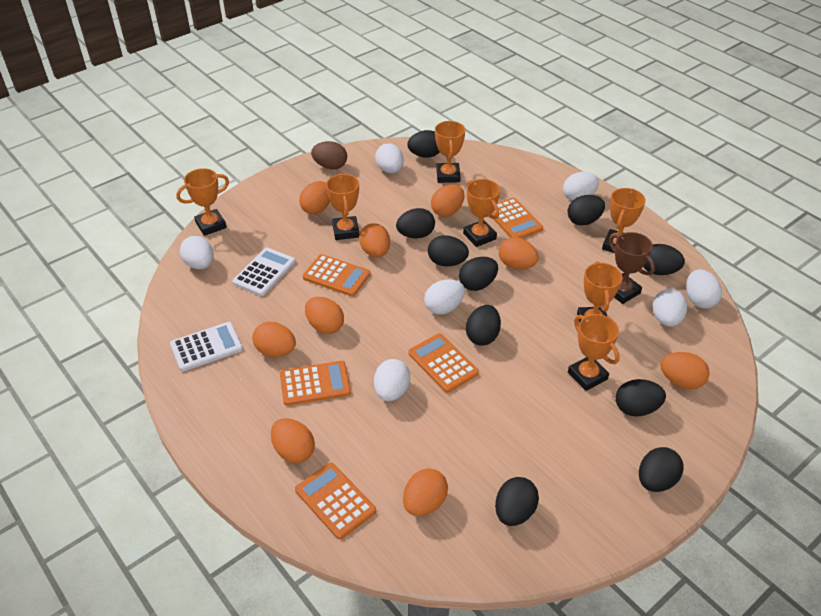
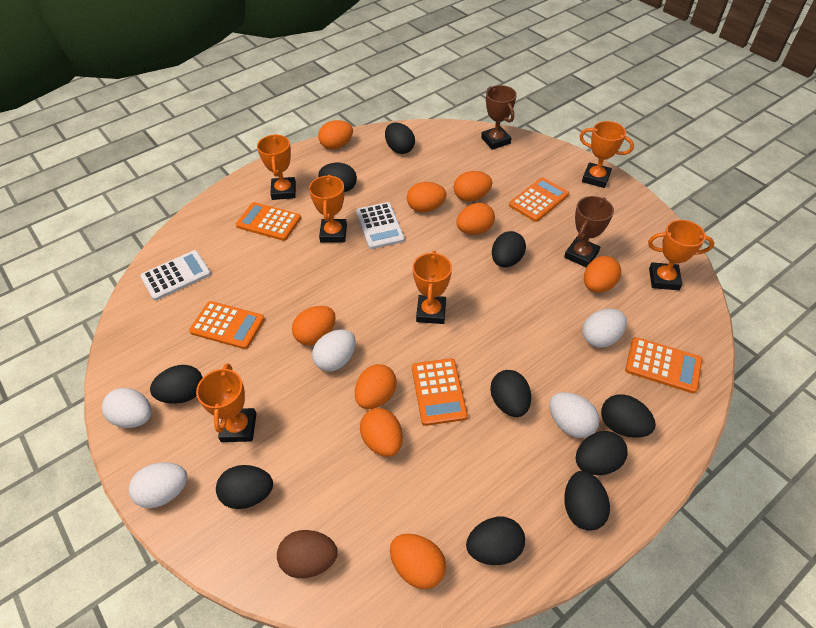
brown trophy: 1 -> 2
orange trophy: 7 -> 6
white egg: 7 -> 5

